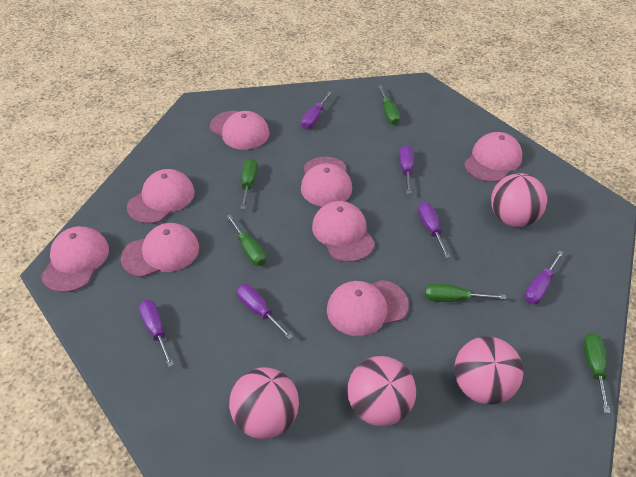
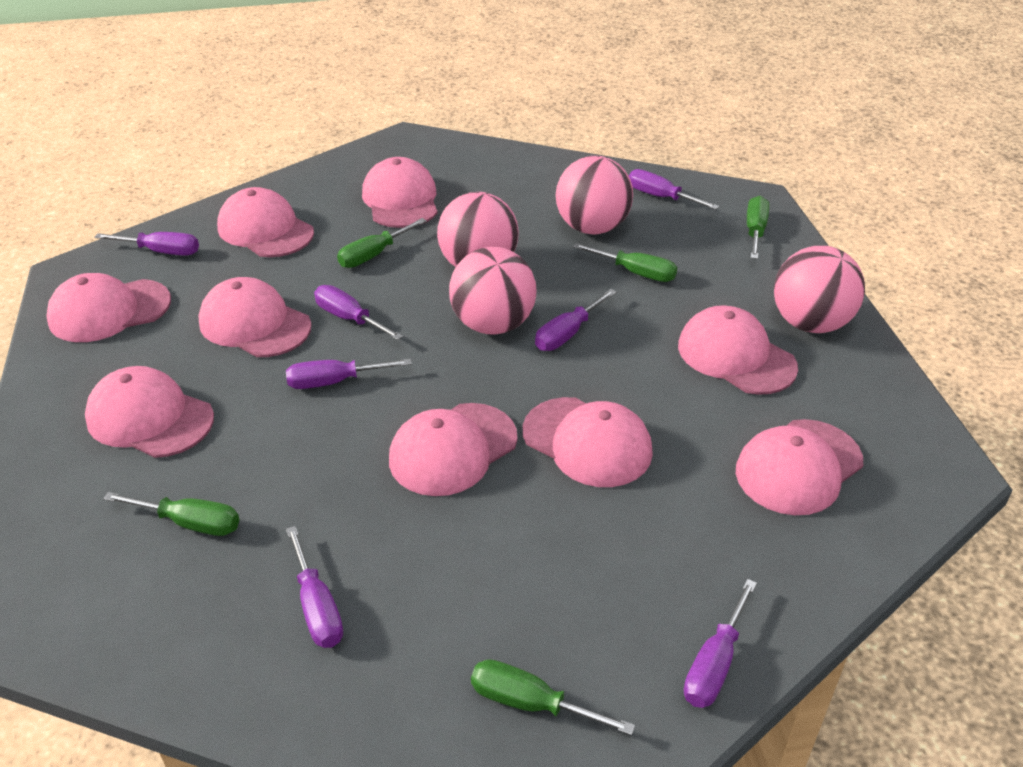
pink cap: 8 -> 9
purple screwdriver: 6 -> 7

